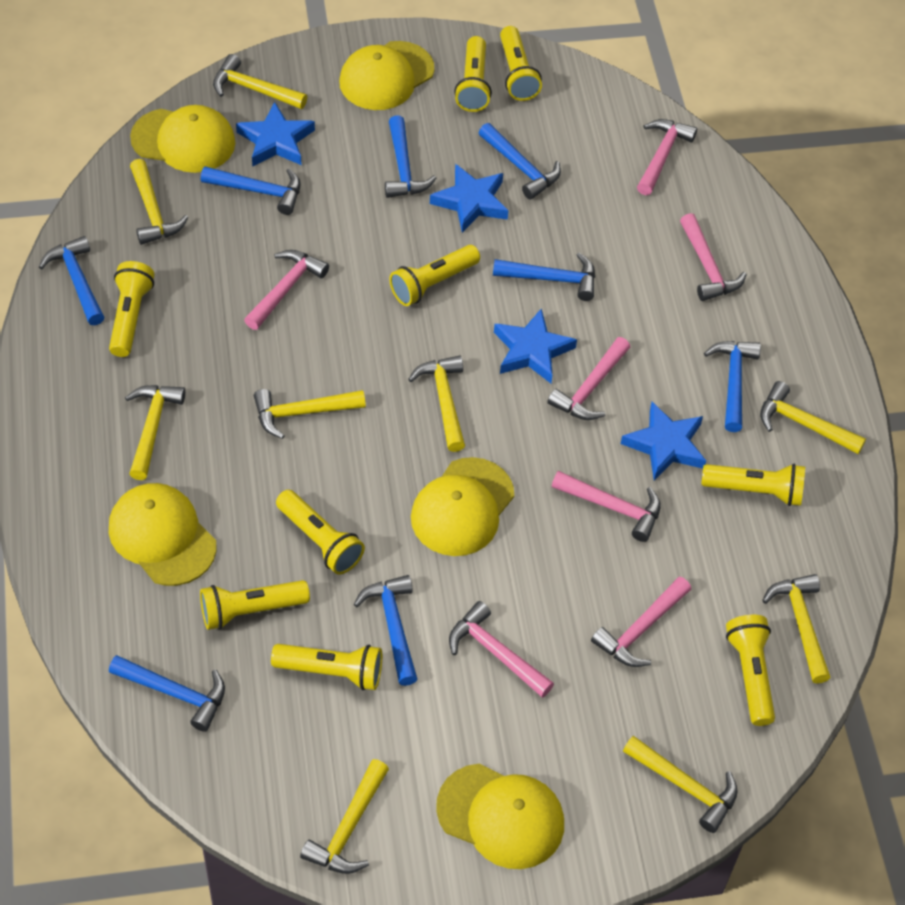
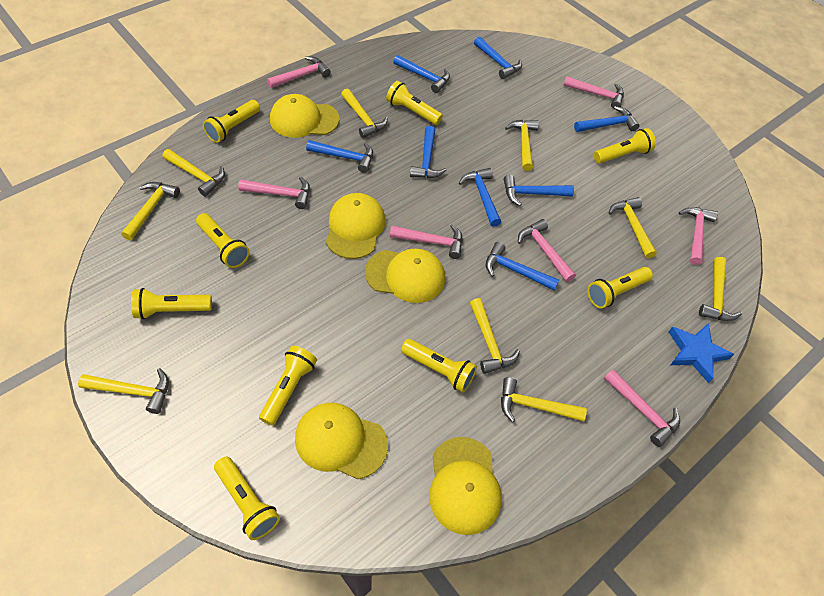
blue star: 4 -> 1

